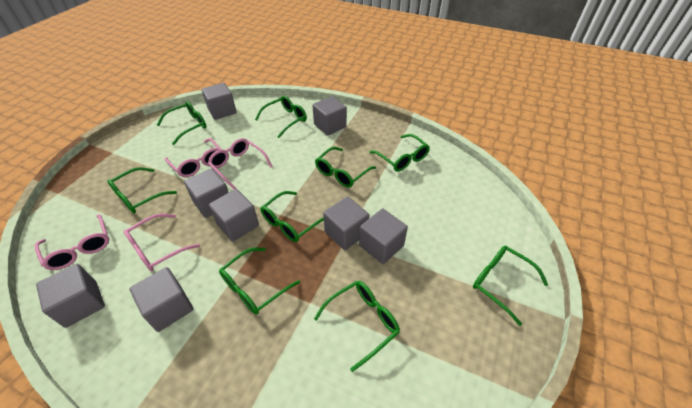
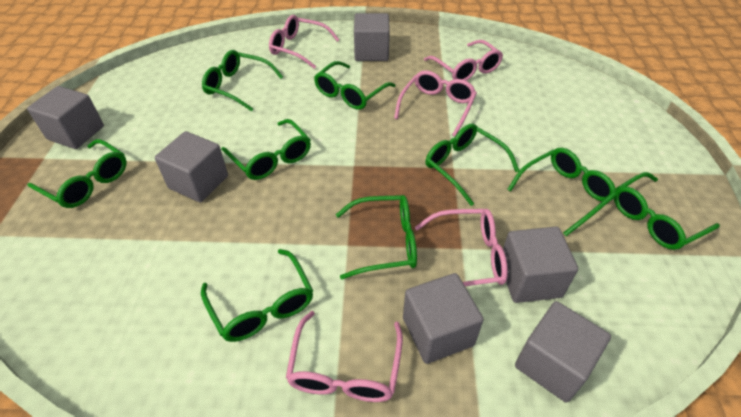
grey cube: 8 -> 6
pink glasses: 4 -> 5

